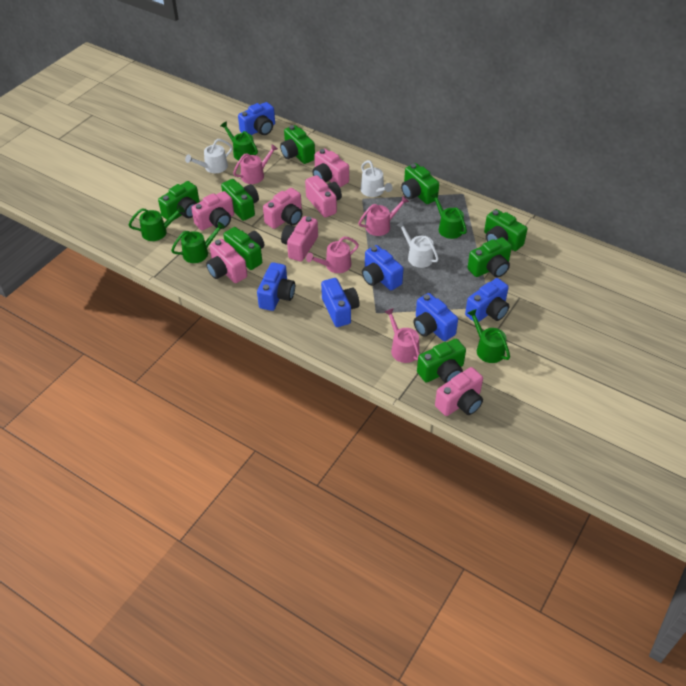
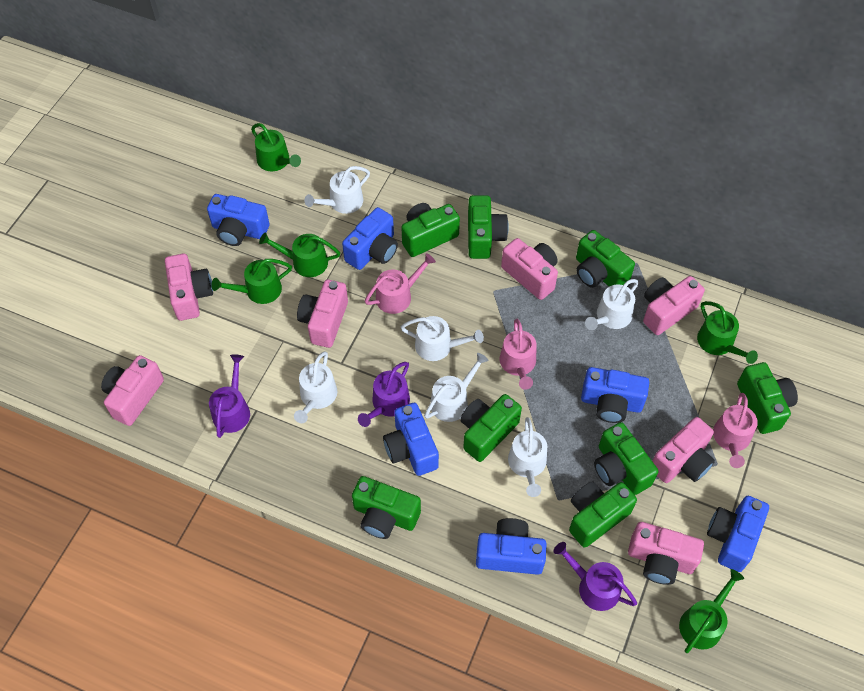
pink watering can: 4 -> 3
purple watering can: 0 -> 3
white watering can: 3 -> 6

